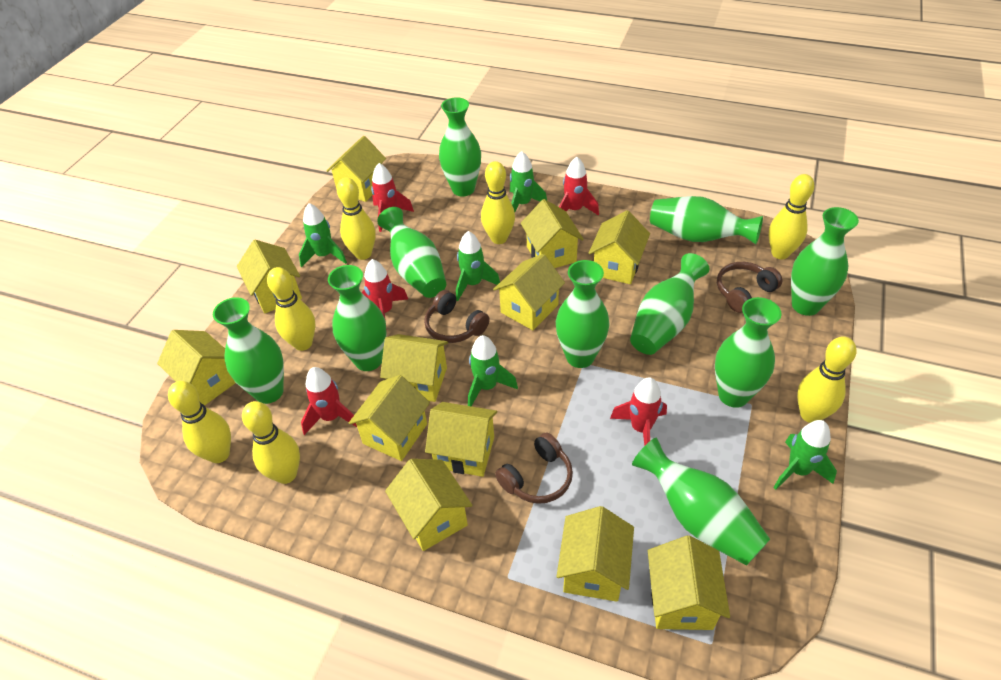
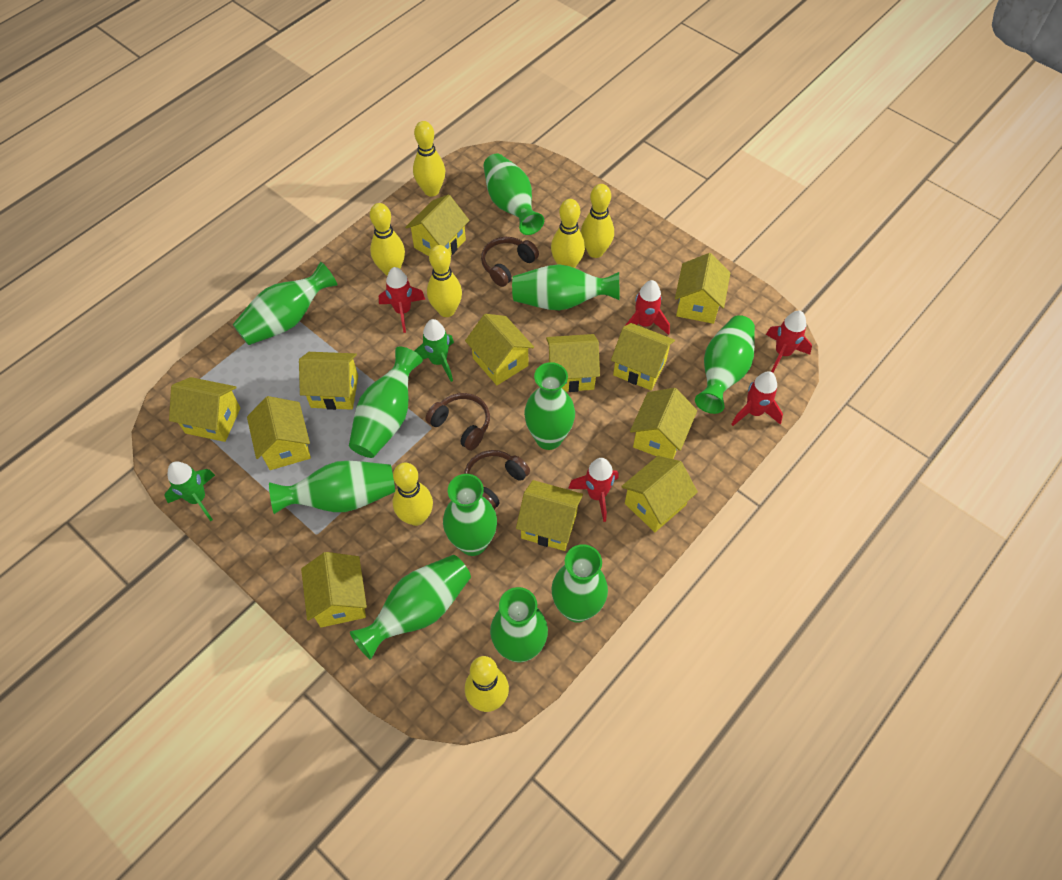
green rocket: 5 -> 2
green vase: 10 -> 11

